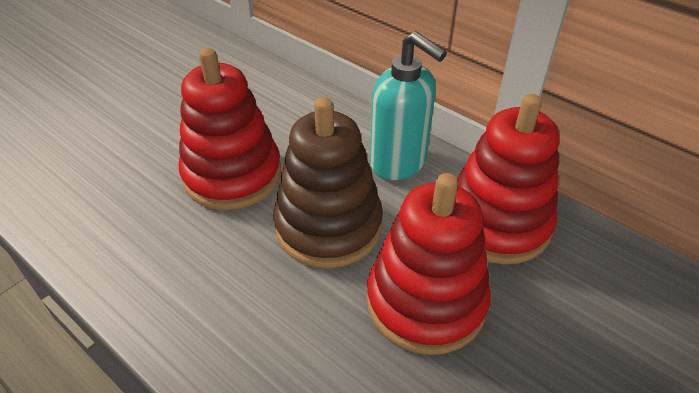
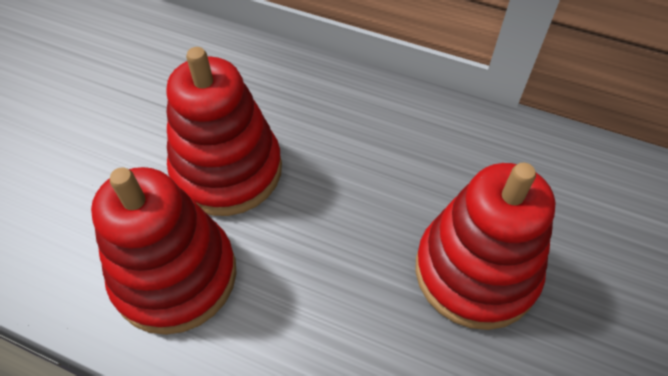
brown stacking toy: 1 -> 0
turquoise soap dispenser: 1 -> 0

